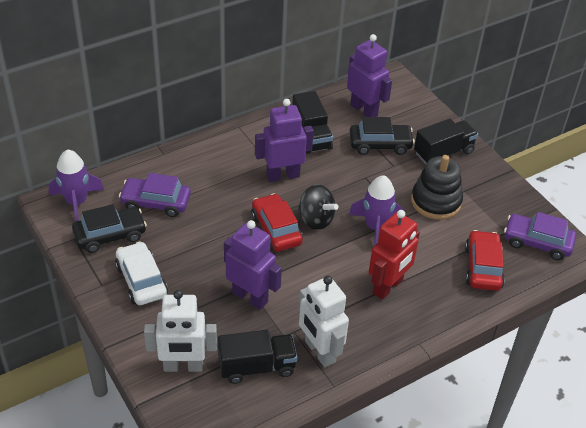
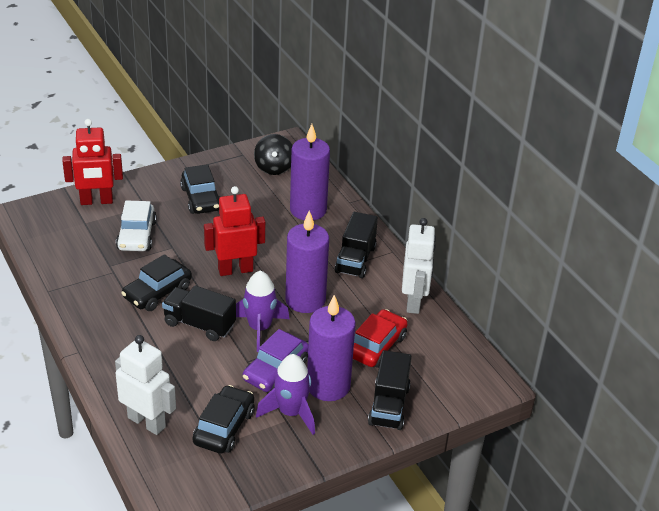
black car: 2 -> 3
black stacking toy: 1 -> 0
purple candle: 0 -> 3
purple car: 2 -> 1
purple robot: 3 -> 0
red car: 2 -> 1
red robot: 1 -> 2

